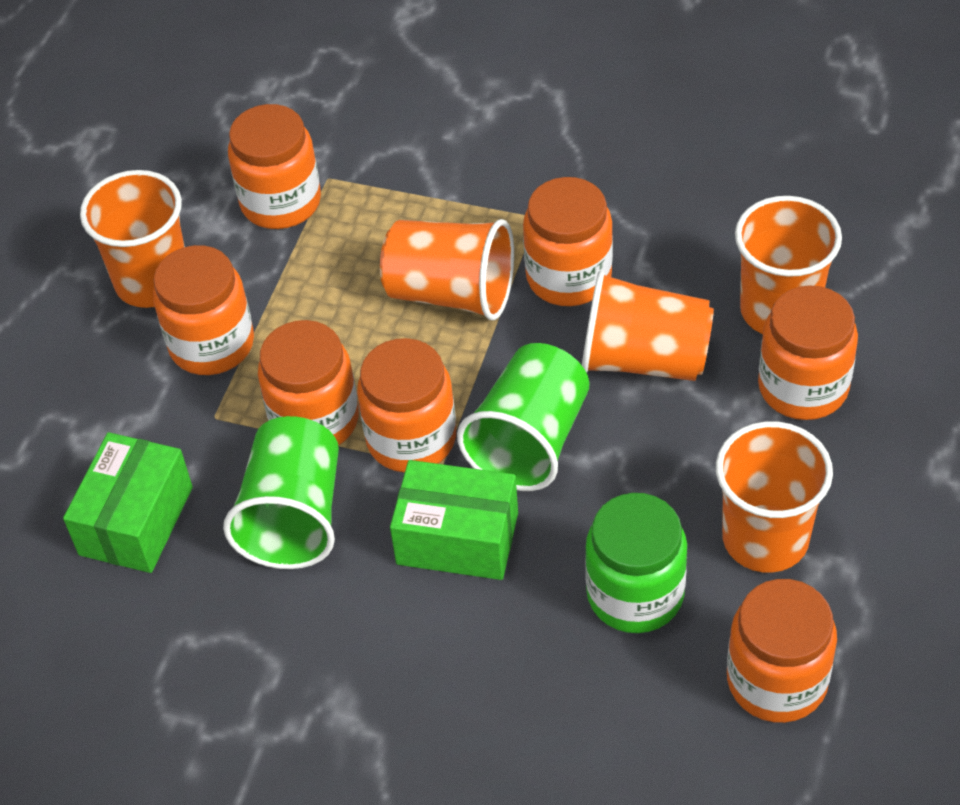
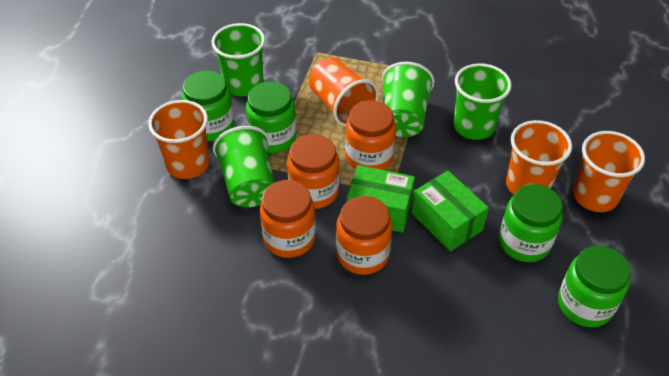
green cup: 2 -> 4
green jar: 1 -> 4
orange cup: 5 -> 4
orange jar: 7 -> 4

